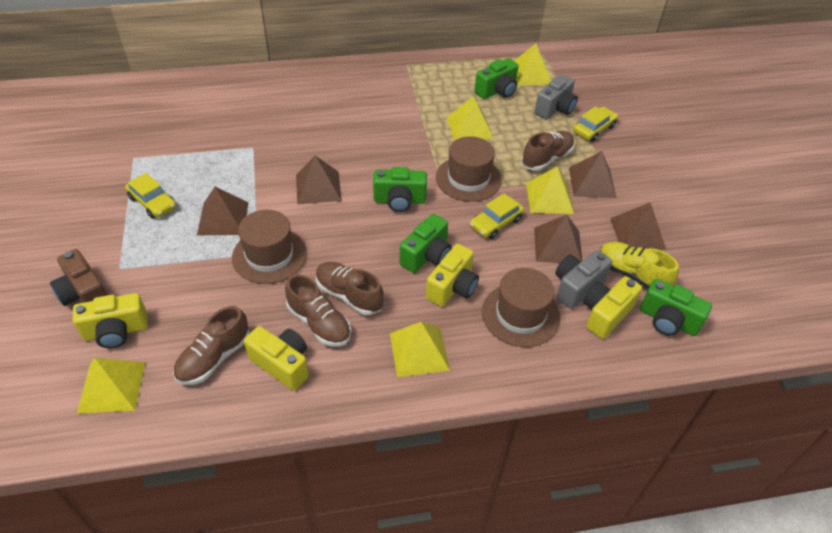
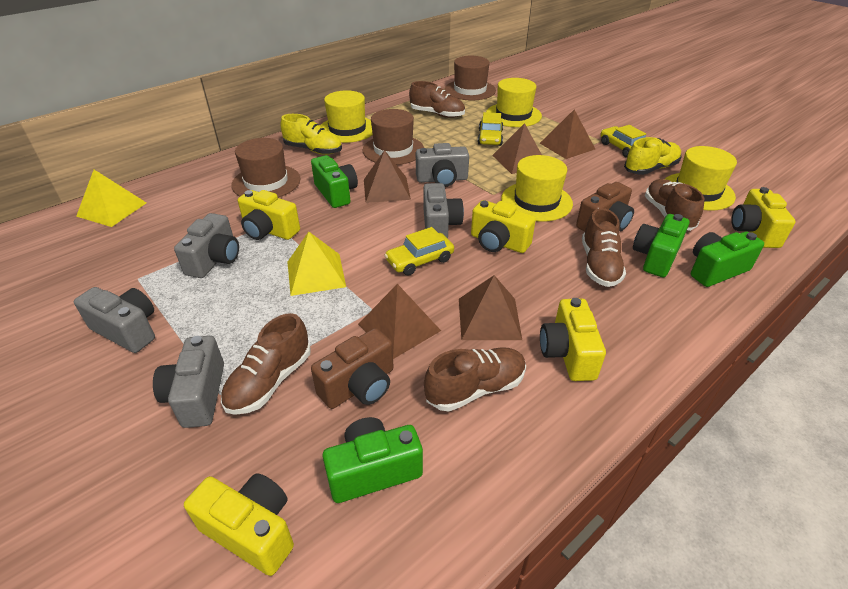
brown camera: 1 -> 2
brown shoe: 4 -> 5
grey camera: 2 -> 5
yellow camera: 4 -> 5
yellow hat: 0 -> 4
yellow pyramid: 5 -> 2
yellow shoe: 1 -> 2

